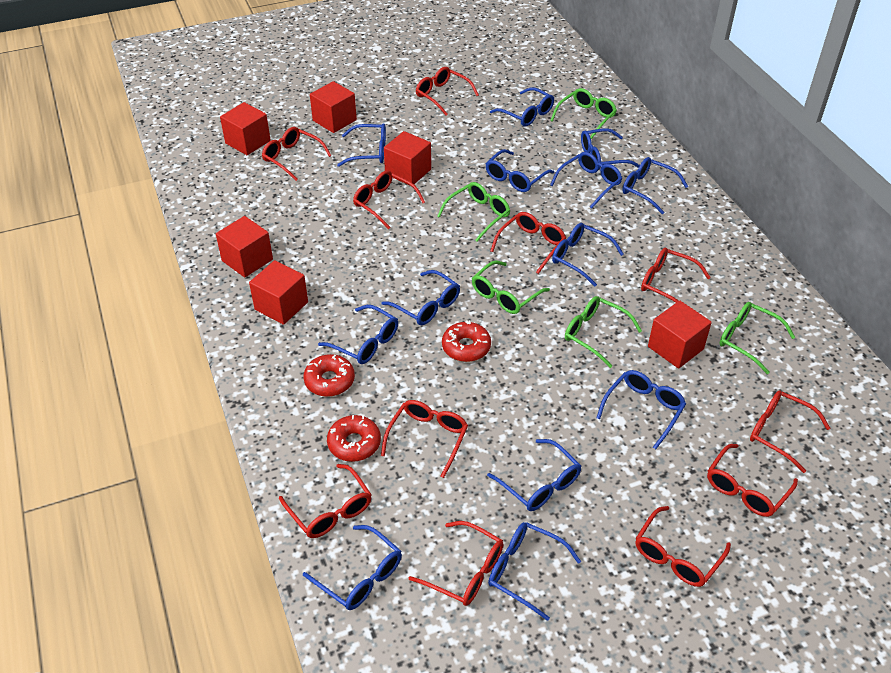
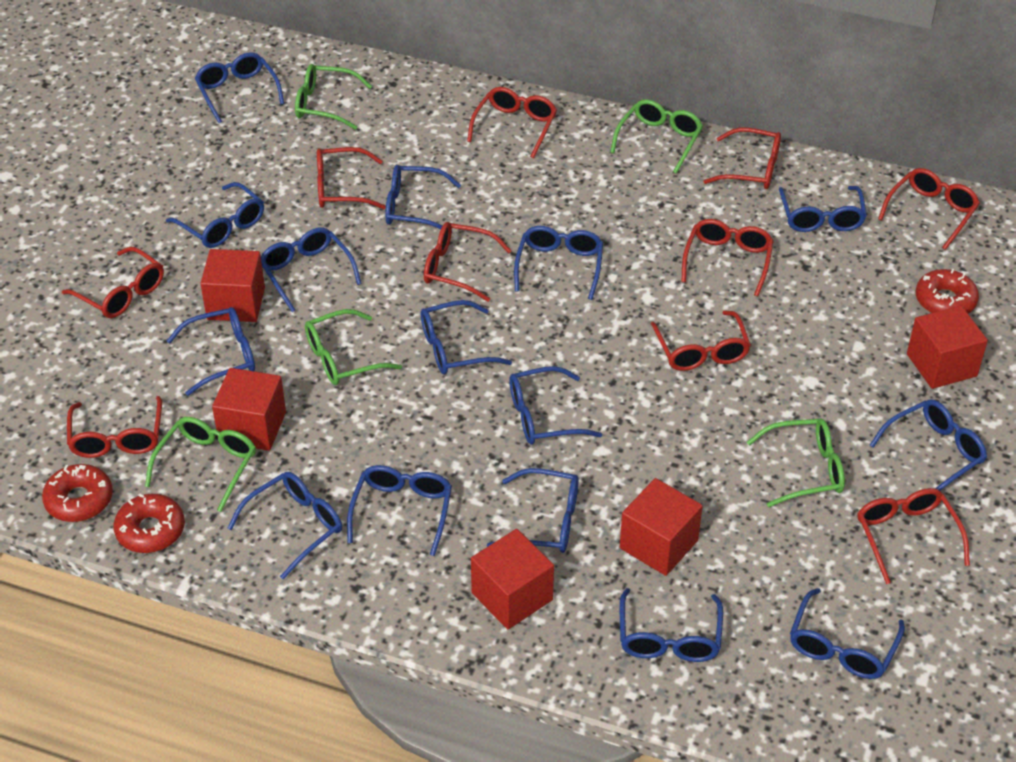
blue glasses: 13 -> 15
red cube: 6 -> 5
red glasses: 11 -> 10

